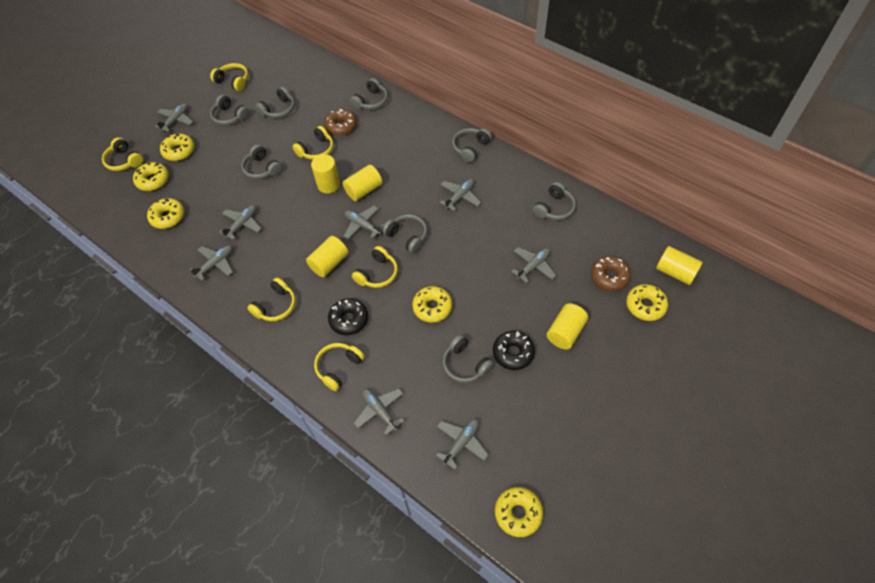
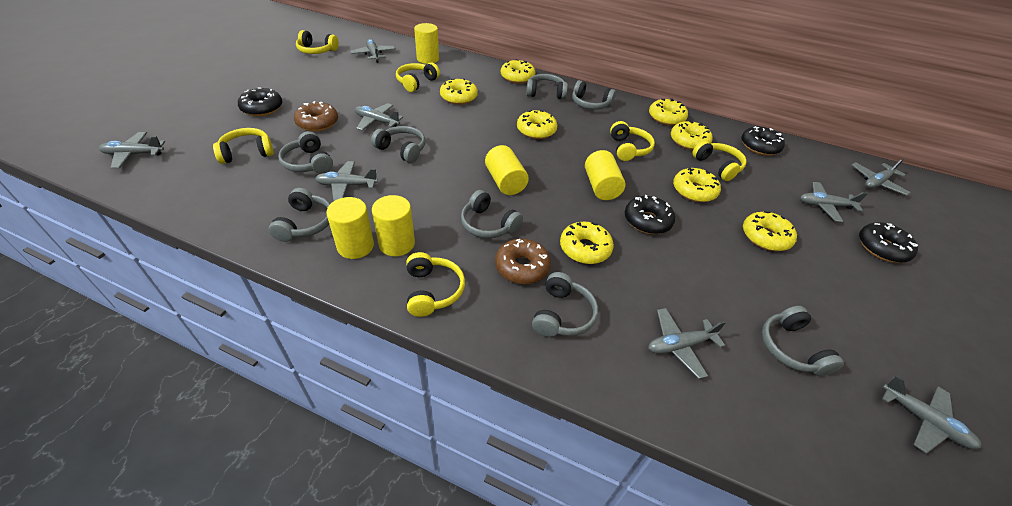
black donut: 2 -> 4
yellow donut: 6 -> 8

